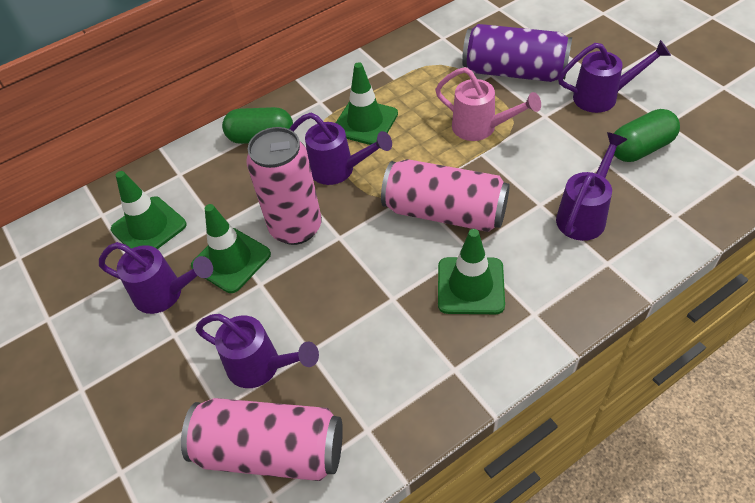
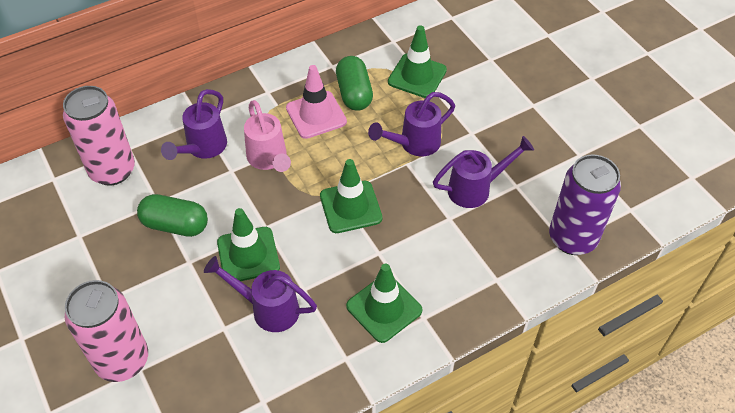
pink can: 3 -> 2
pink traffic cone: 0 -> 1
purple watering can: 5 -> 4

